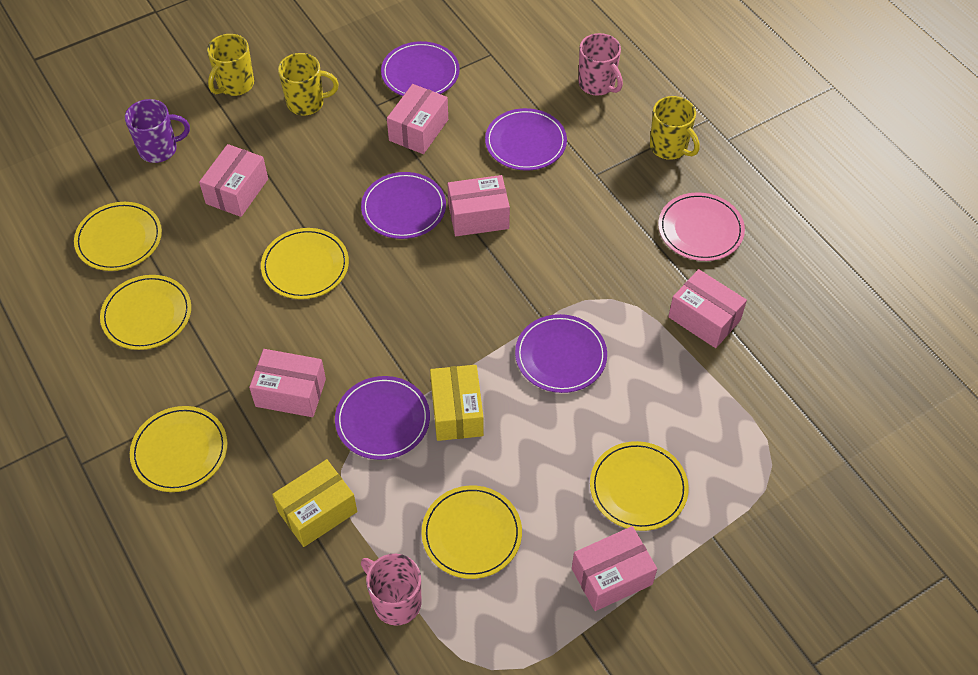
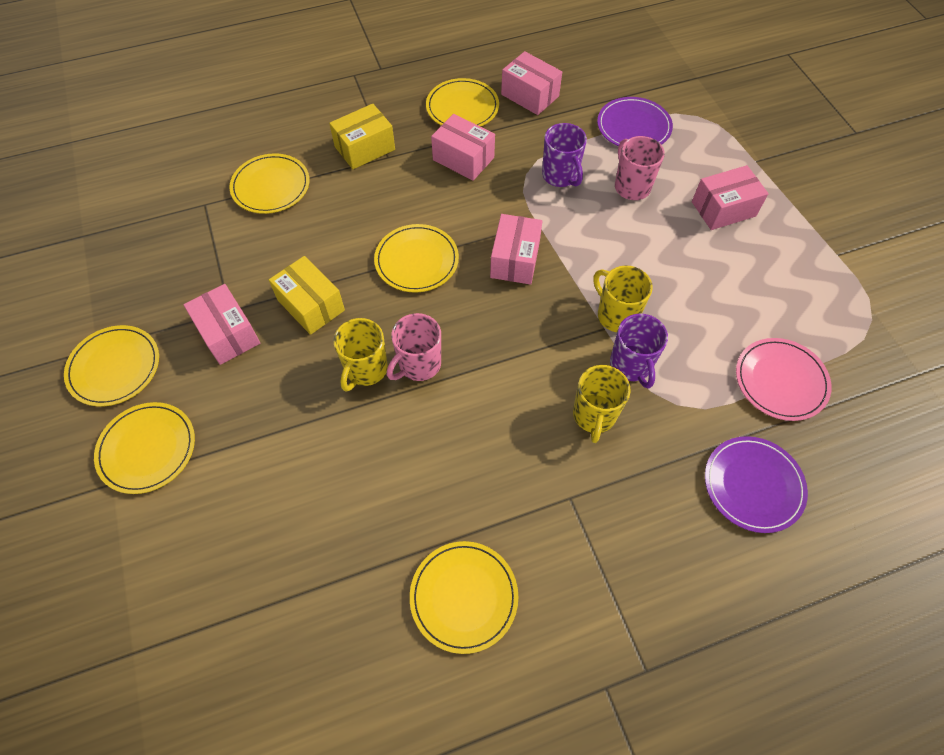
pink box: 6 -> 5
purple mug: 1 -> 2
purple plate: 5 -> 2

